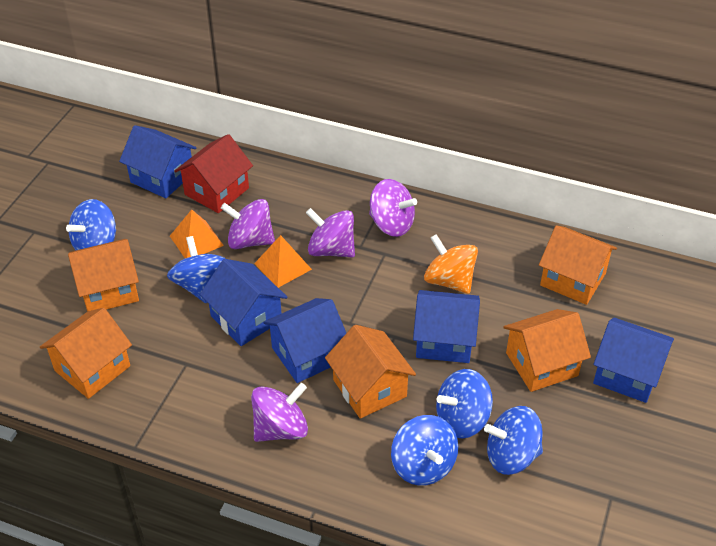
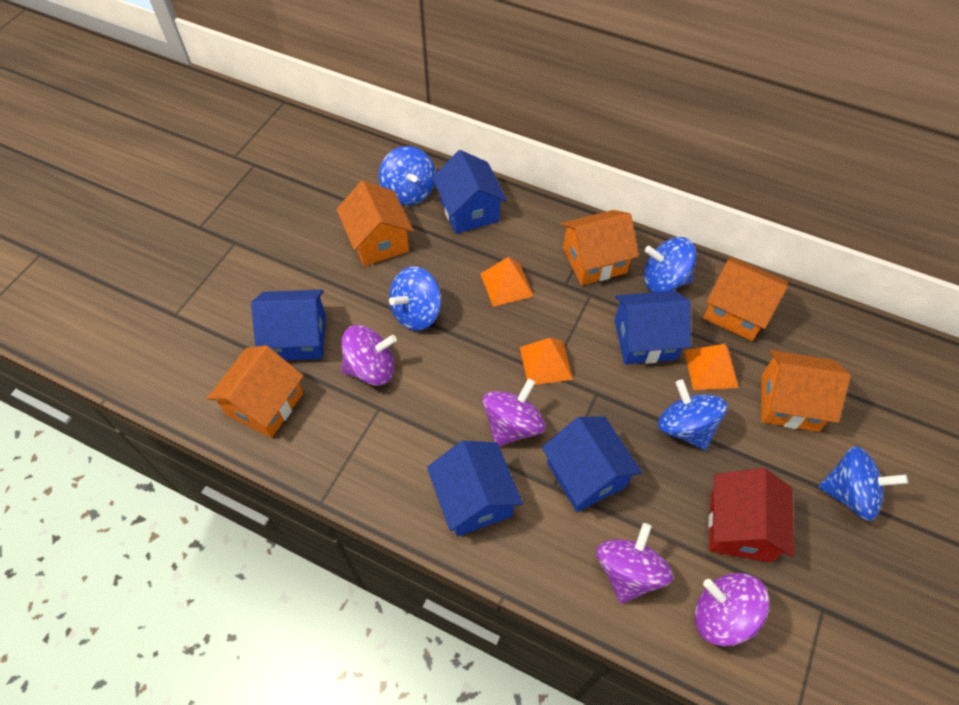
orange pyramid: 2 -> 3
orange spinning top: 1 -> 0

